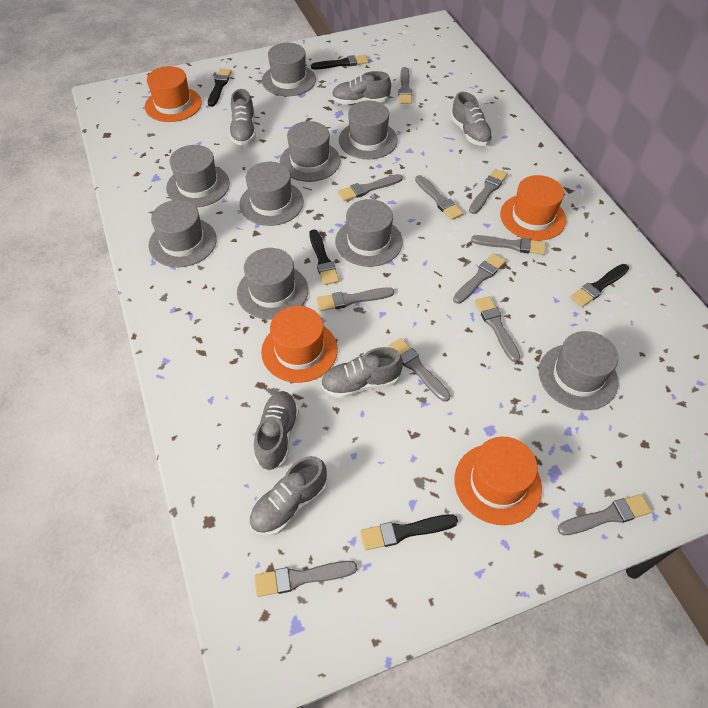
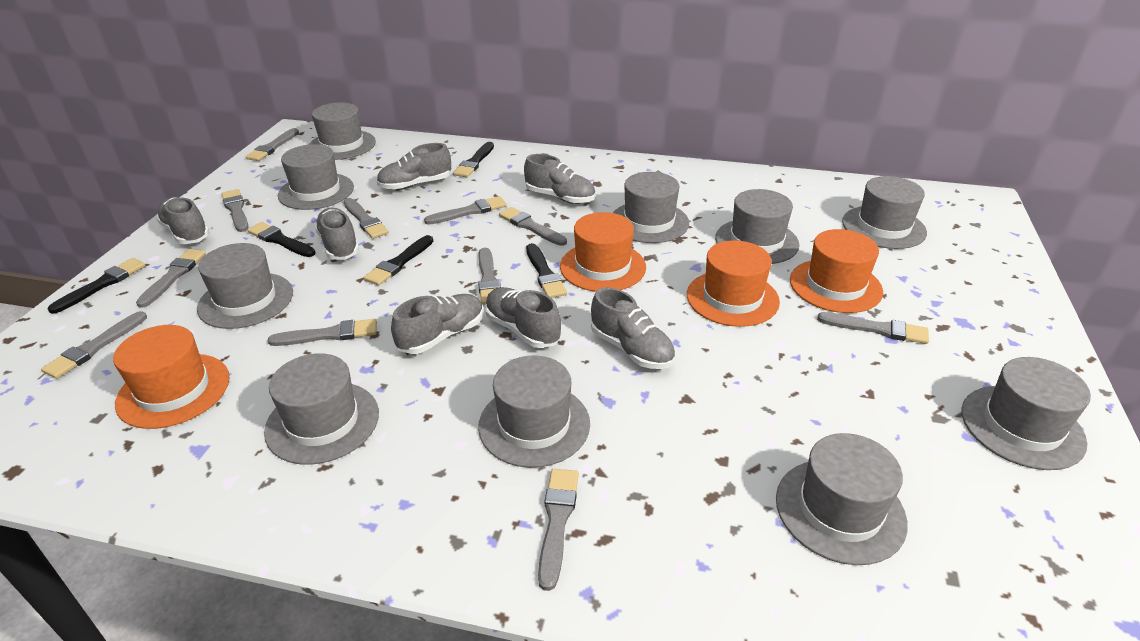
grey hat: 9 -> 10
grey shoe: 6 -> 7

